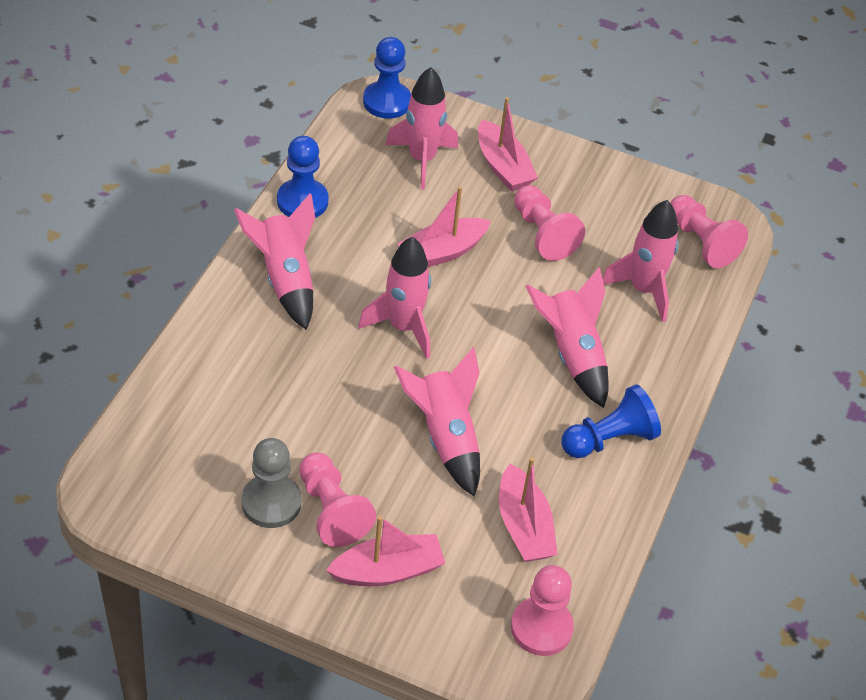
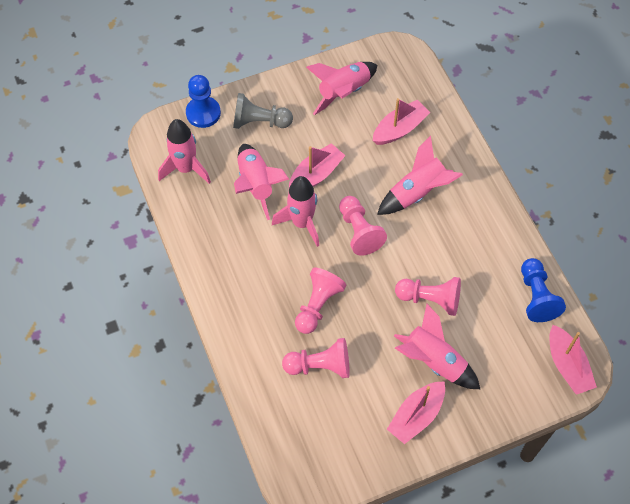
blue pawn: 3 -> 2

